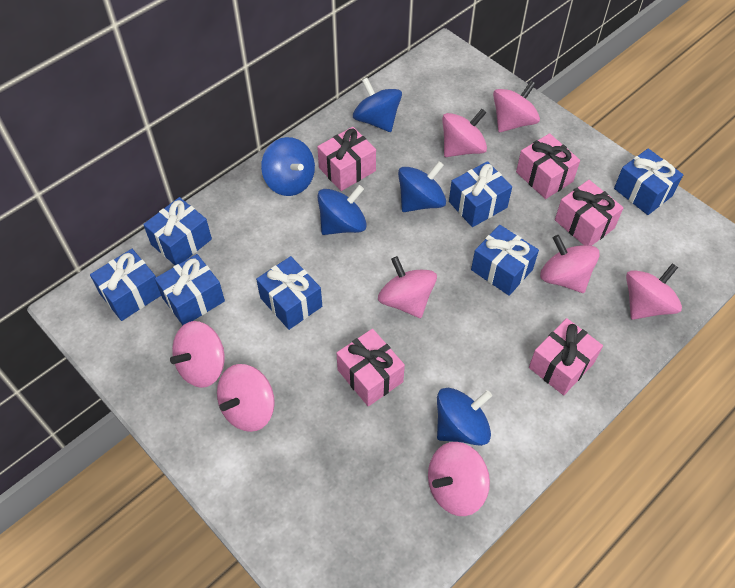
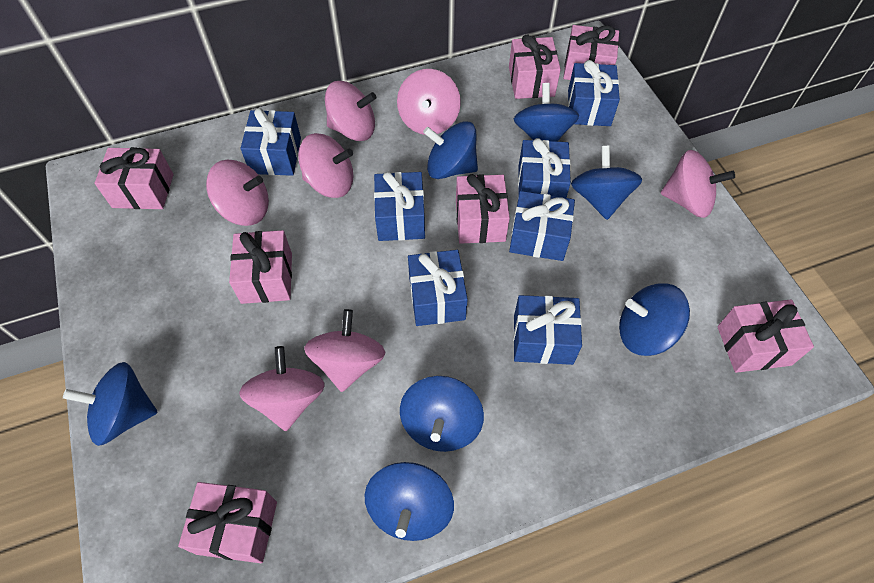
blue spinning top: 5 -> 7
pink gift: 5 -> 7
pink spinning top: 8 -> 7

